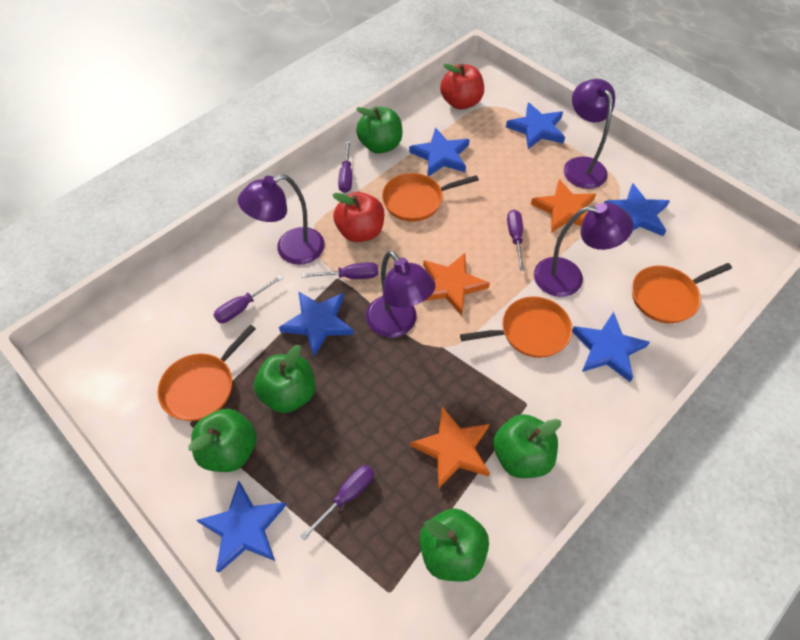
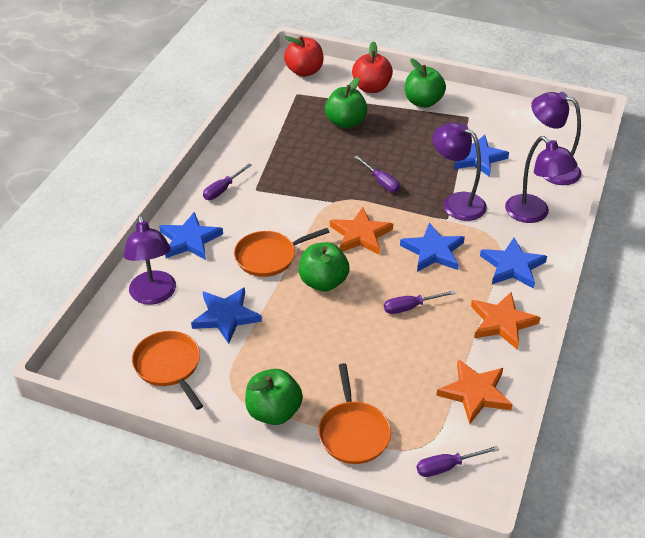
blue star: 6 -> 5
green apple: 5 -> 4
orange pan: 4 -> 3
purple screwdriver: 5 -> 4

